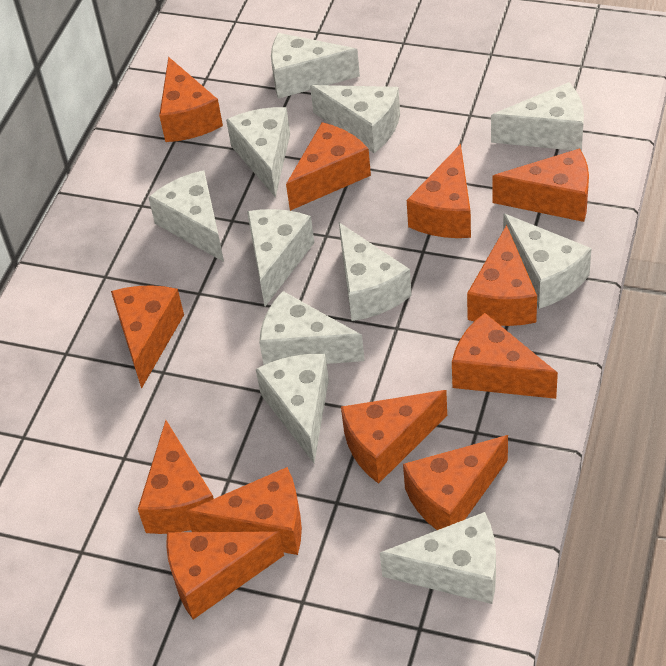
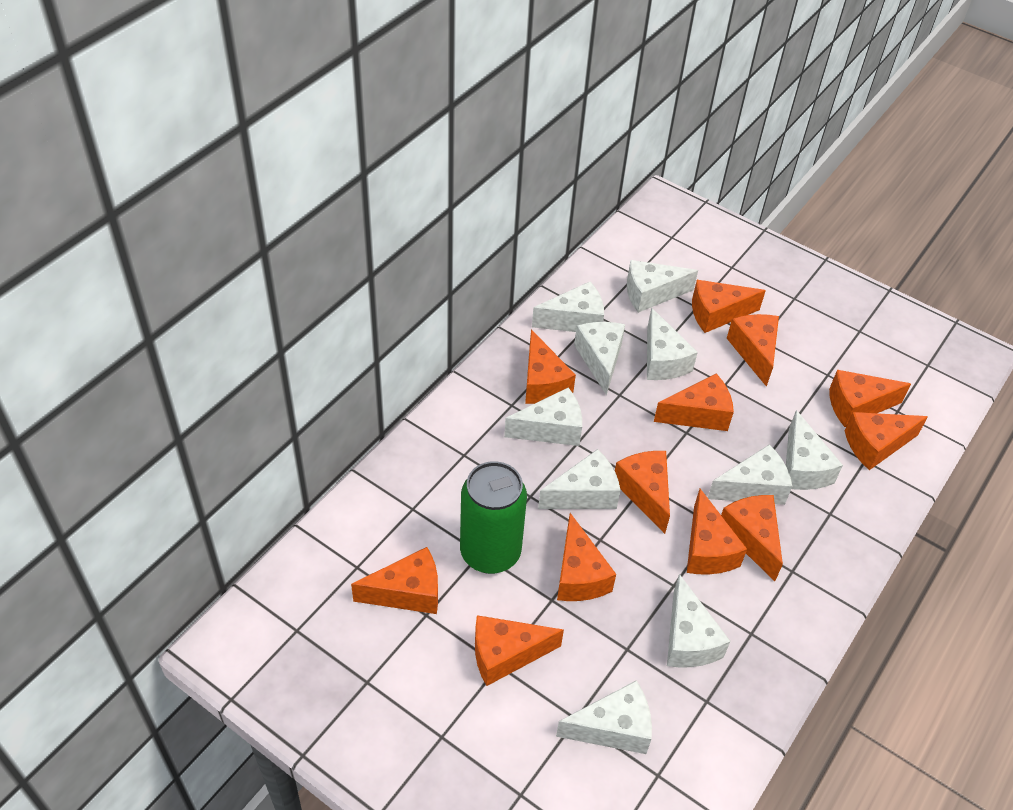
green can: 0 -> 1
white cheese: 11 -> 10

